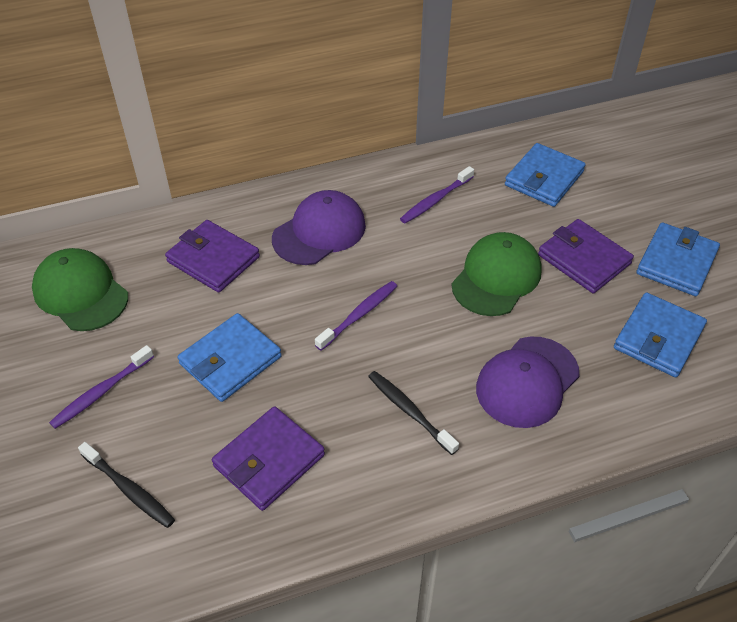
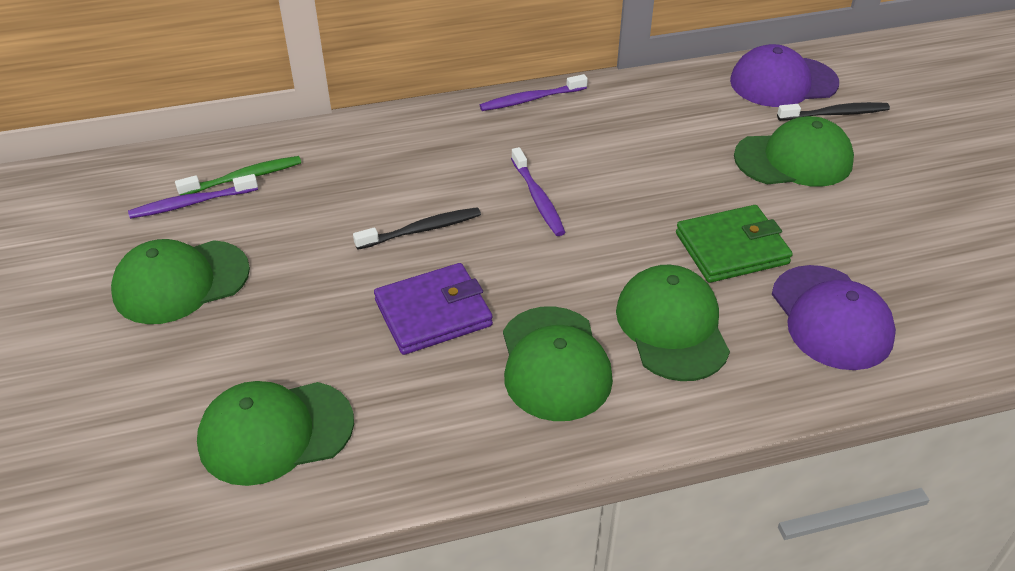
blue wallet: 4 -> 0
green cap: 2 -> 5
green toothbrush: 0 -> 1
green wallet: 0 -> 1
purple wallet: 3 -> 1

